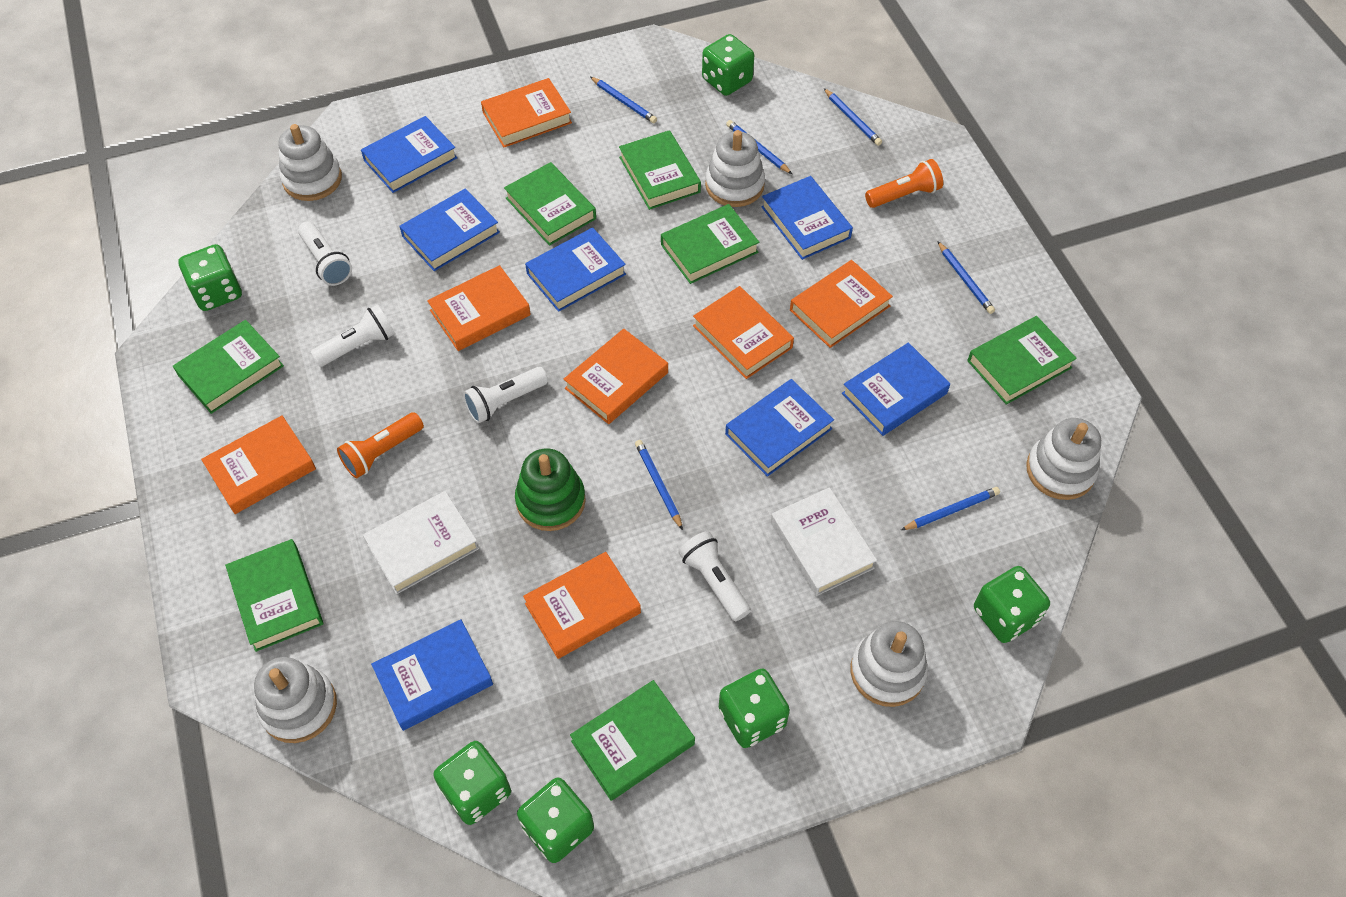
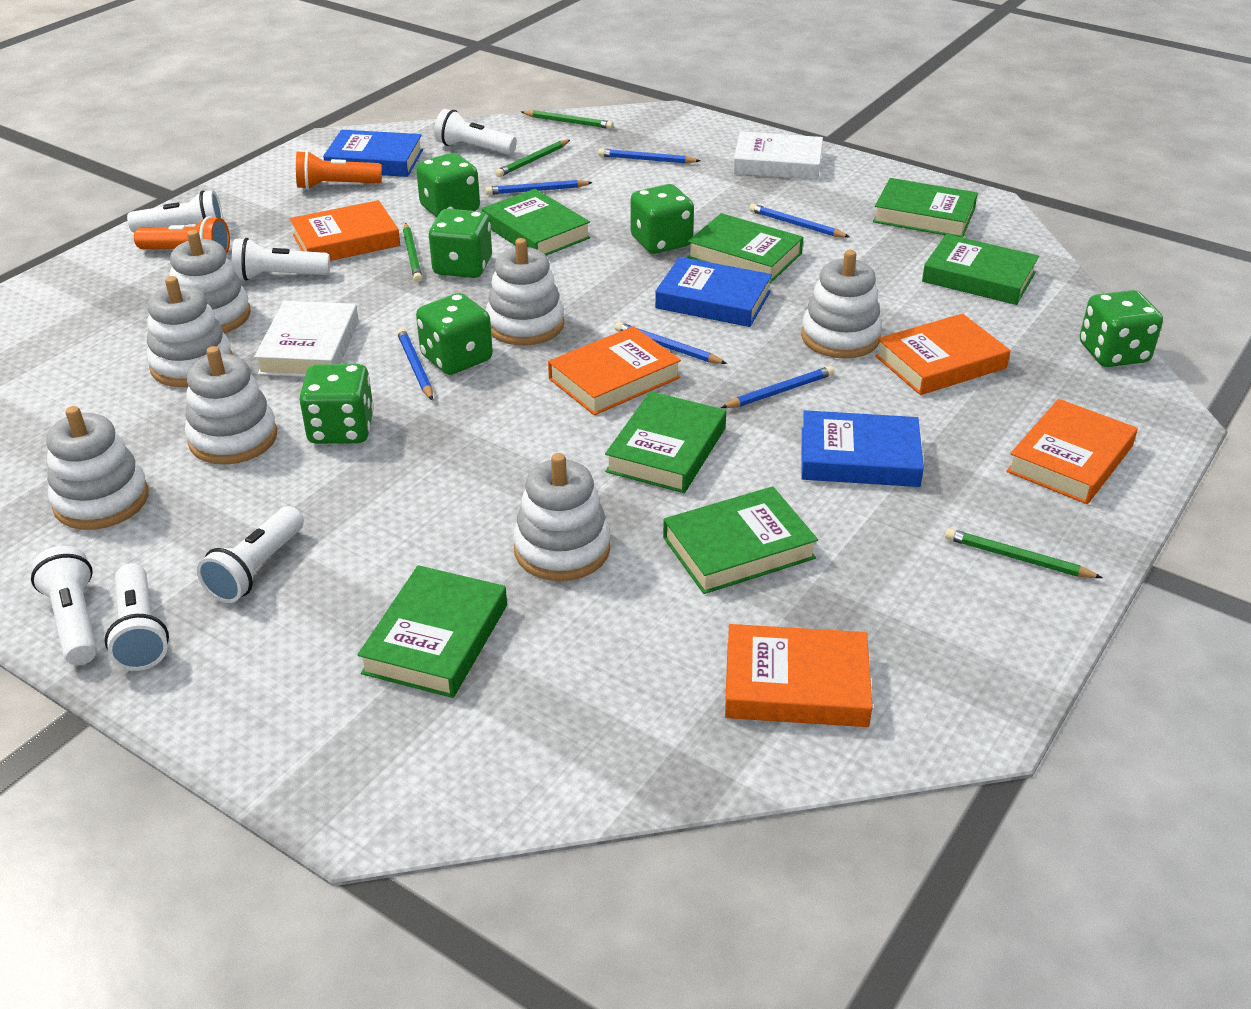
blue book: 7 -> 3
green pencil: 0 -> 4
green stacking toy: 1 -> 0
orange book: 7 -> 5
white flashlight: 4 -> 6
white stacking toy: 5 -> 7

